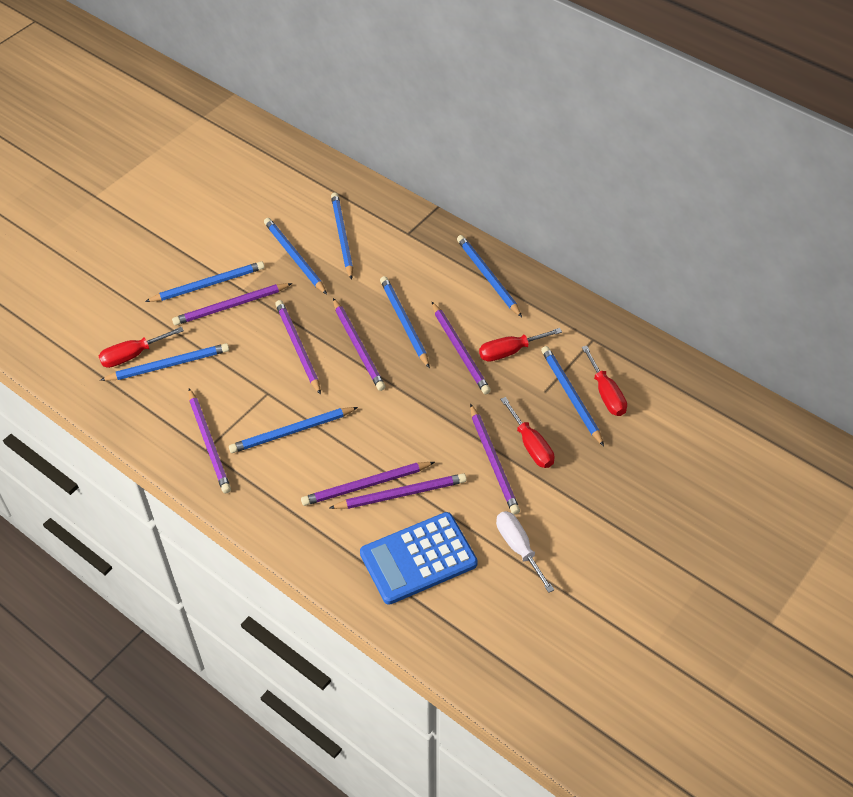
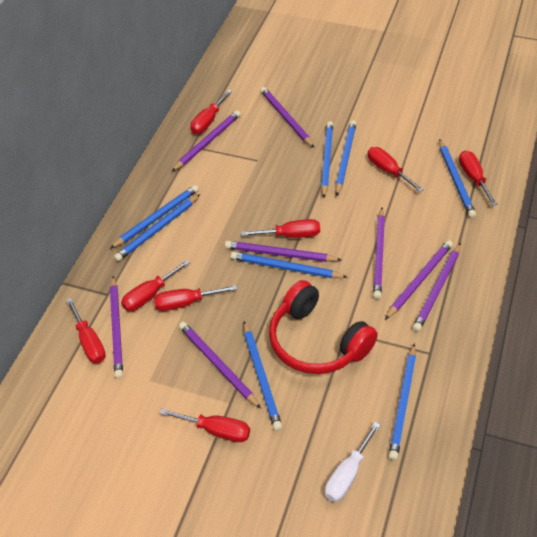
blue calculator: 1 -> 0
red headphones: 0 -> 1
red screwdriver: 4 -> 8

